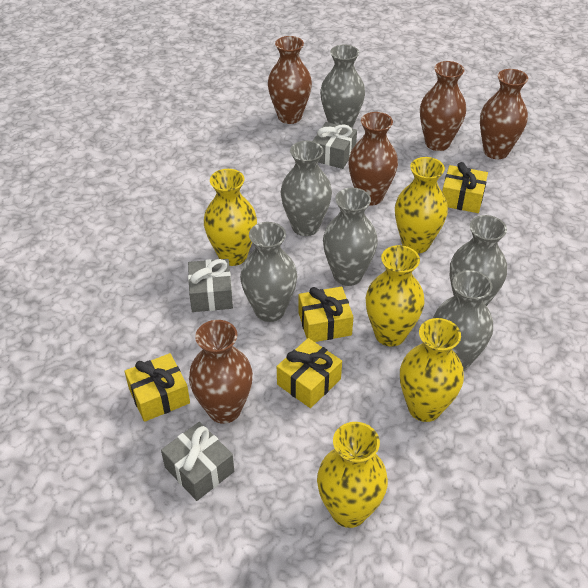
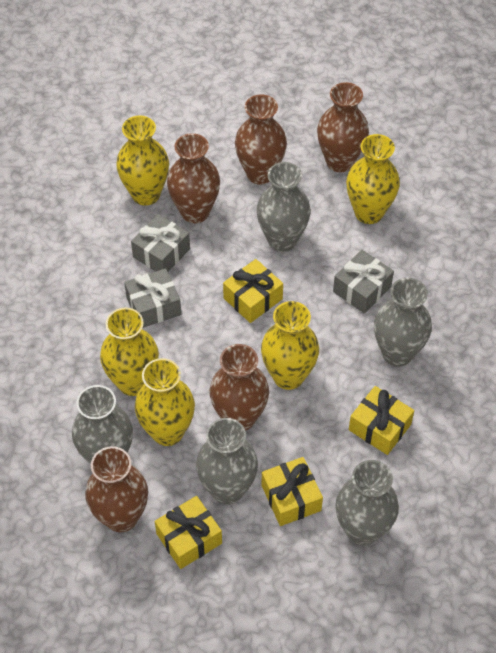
grey vase: 6 -> 5

